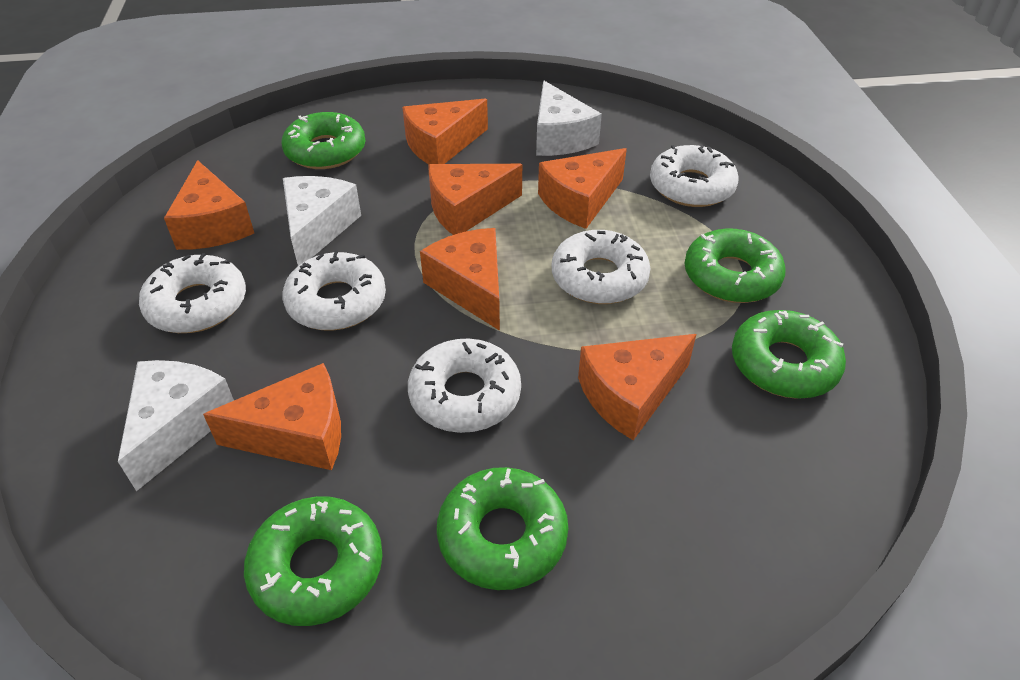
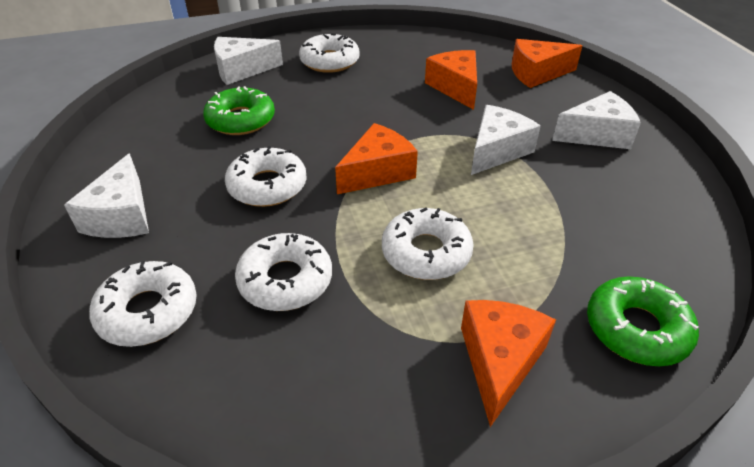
green donut: 5 -> 2
orange cheese: 7 -> 4
white cheese: 3 -> 4

